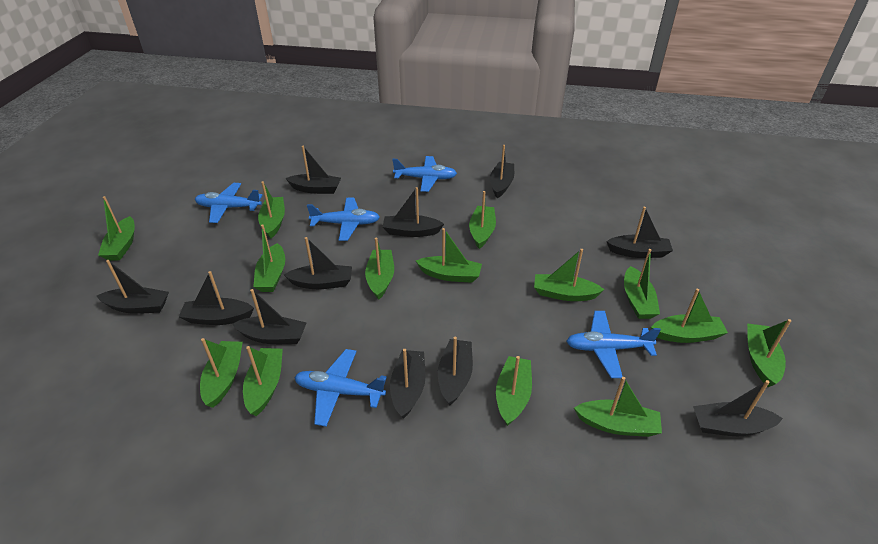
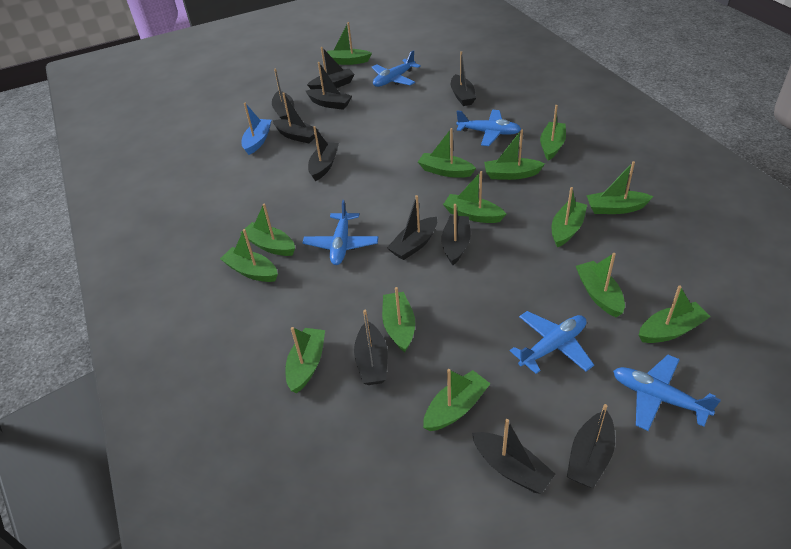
blue boat: 0 -> 1

